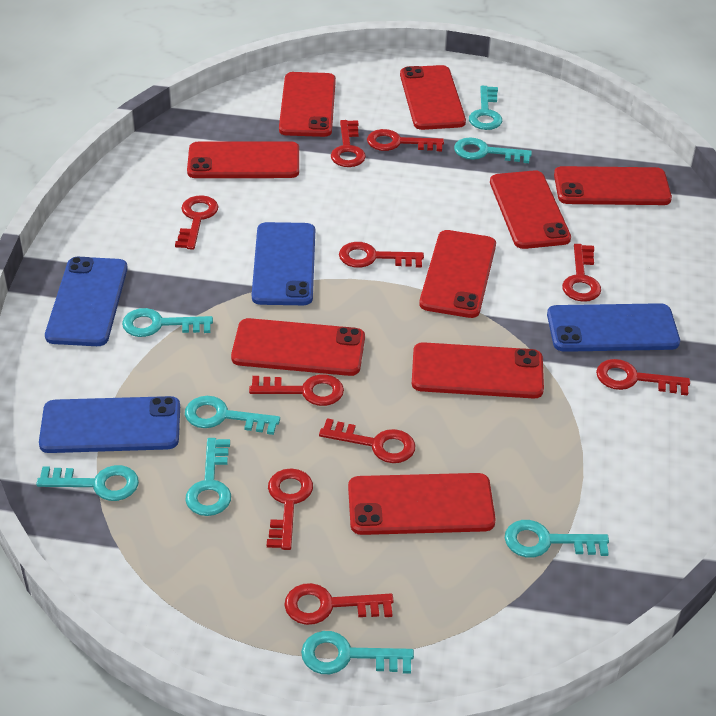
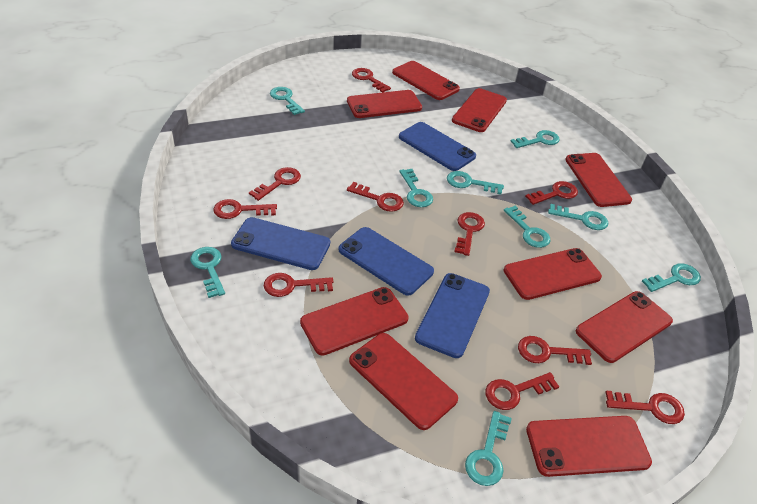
turquoise key: 8 -> 9

